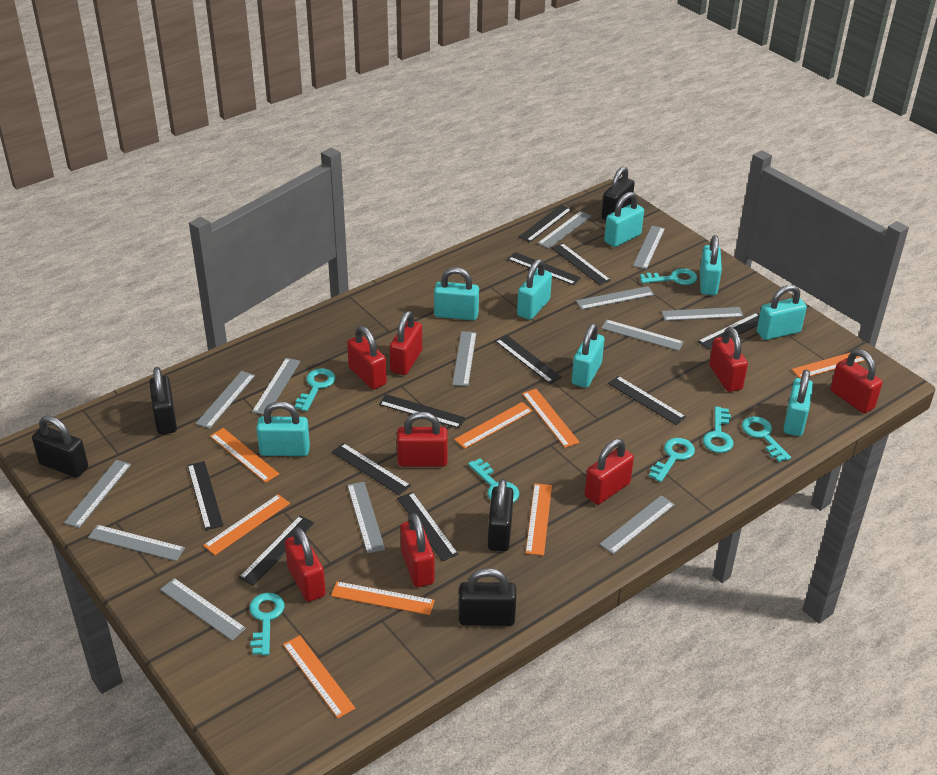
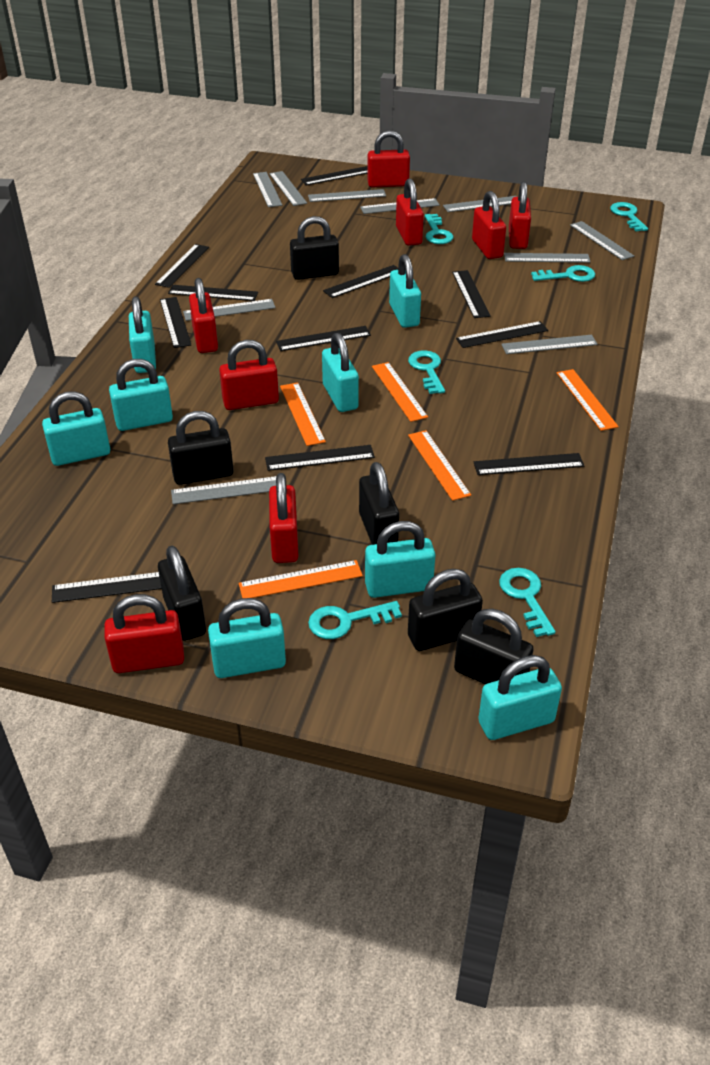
black padlock: 5 -> 6
grey ruler: 13 -> 10
orange ruler: 8 -> 5
turquoise key: 7 -> 6

